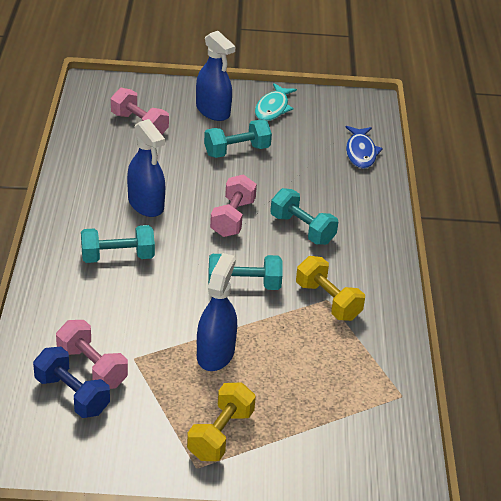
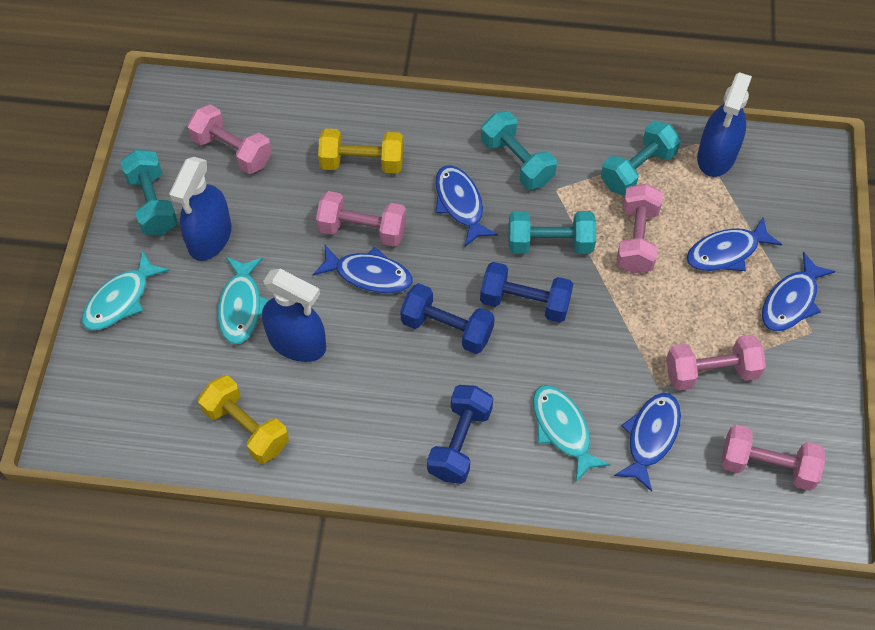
blue dumbbell: 1 -> 3
blue fish: 1 -> 5
pink dumbbell: 3 -> 5
turquoise fish: 1 -> 3

